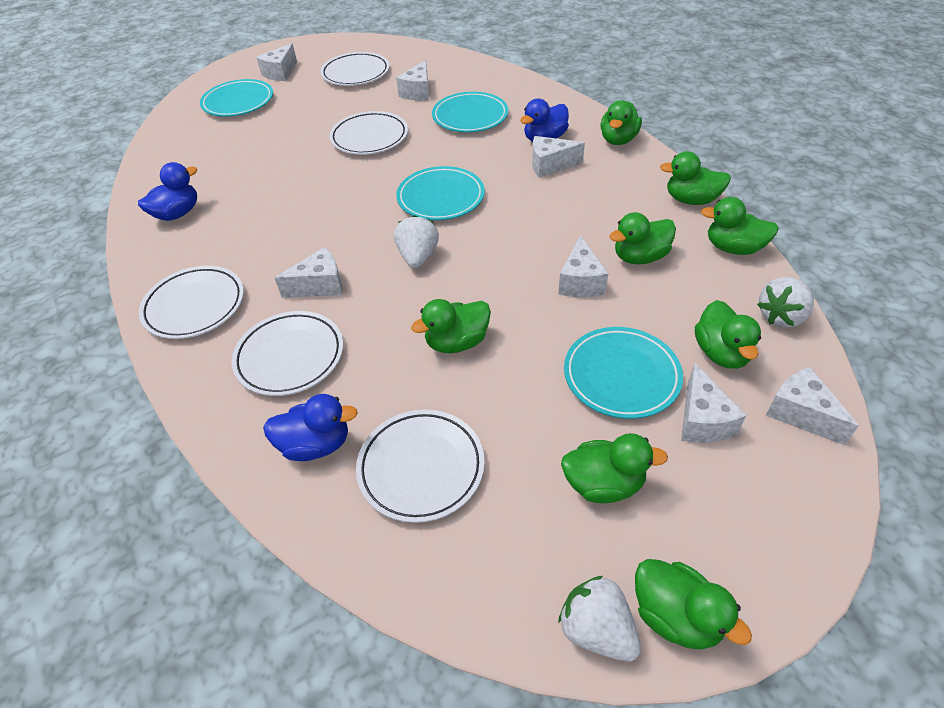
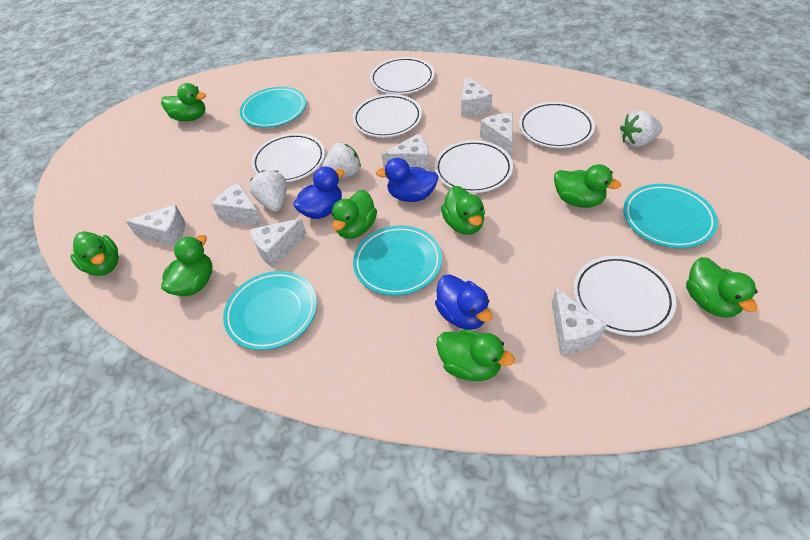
white plate: 5 -> 6

